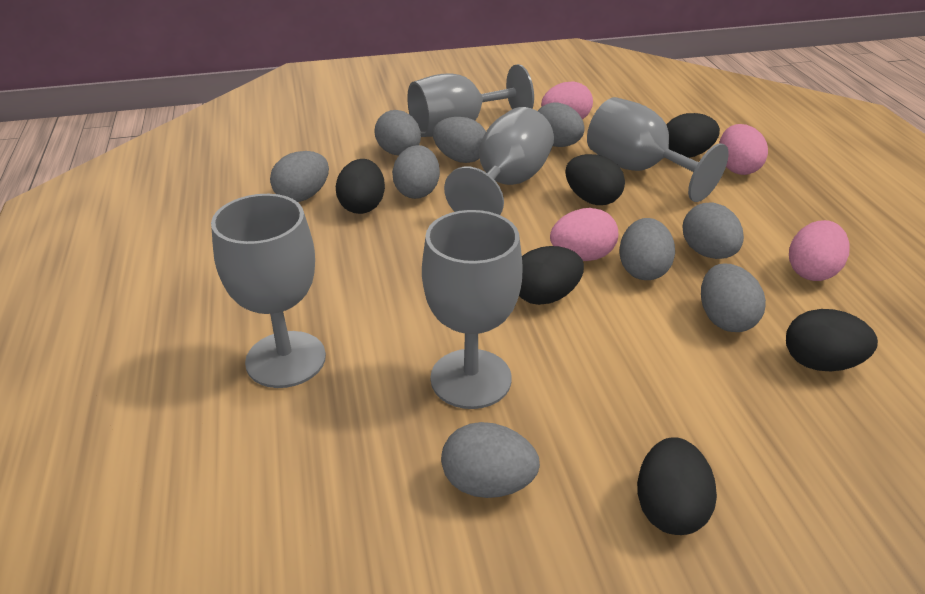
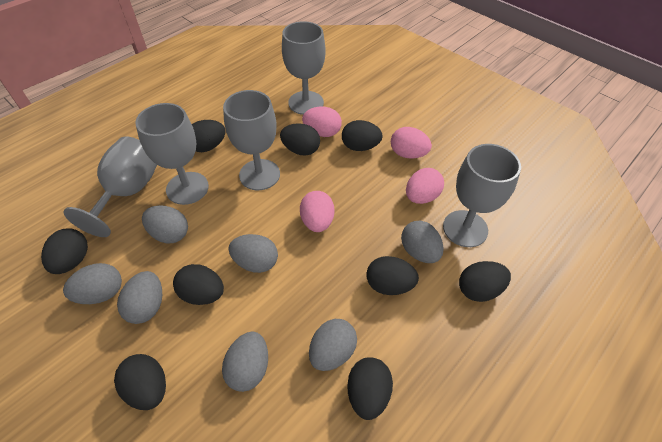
black egg: 6 -> 9
grey egg: 9 -> 7

